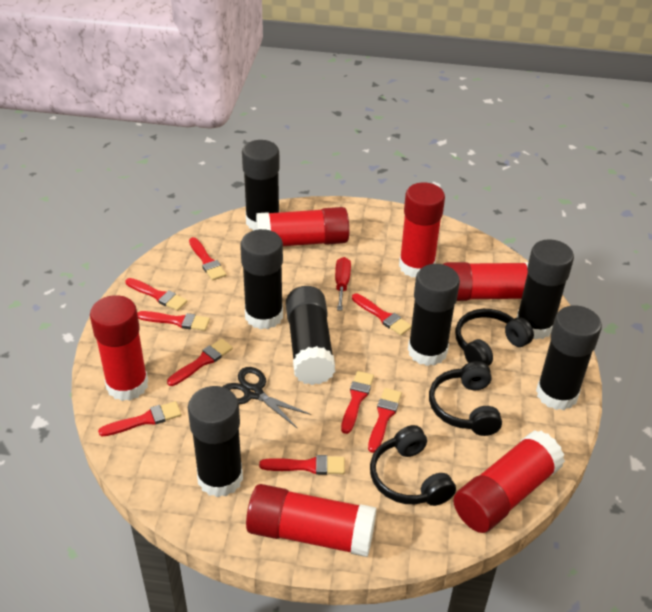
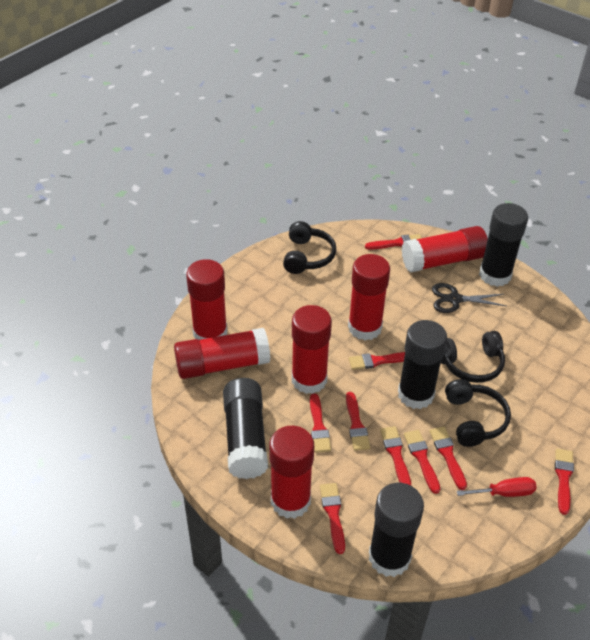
black glue stick: 7 -> 4

